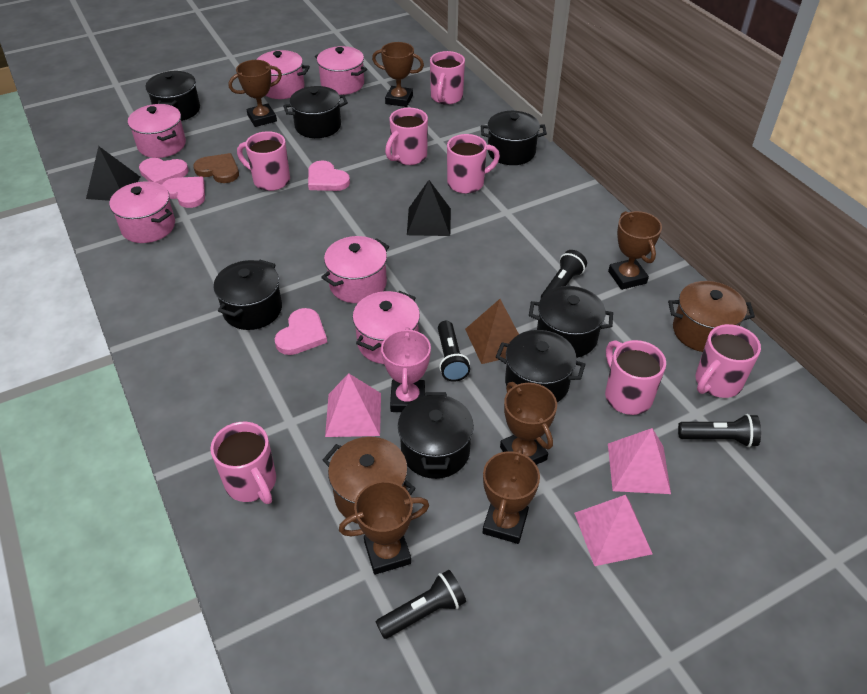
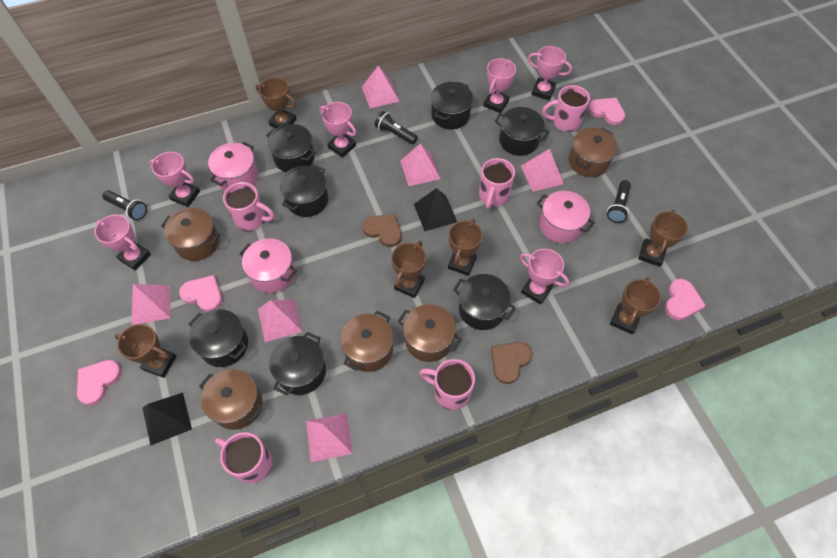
black flashlight: 4 -> 3
brown heart: 1 -> 2
brown pot: 2 -> 5
brown pyramid: 1 -> 0
pink mug: 7 -> 5
pink pot: 6 -> 3
pink pyramid: 3 -> 6
pink trophy: 1 -> 6

